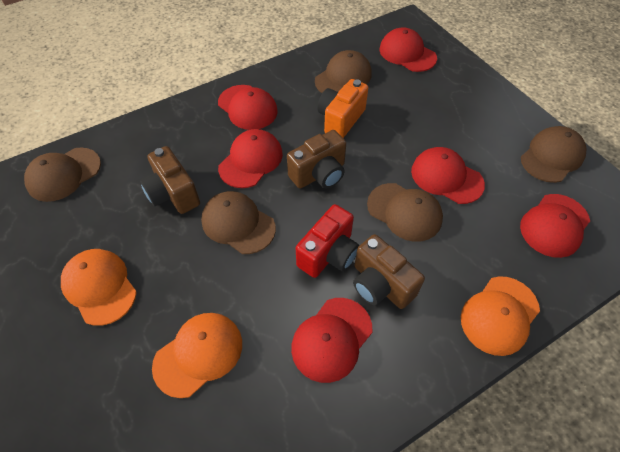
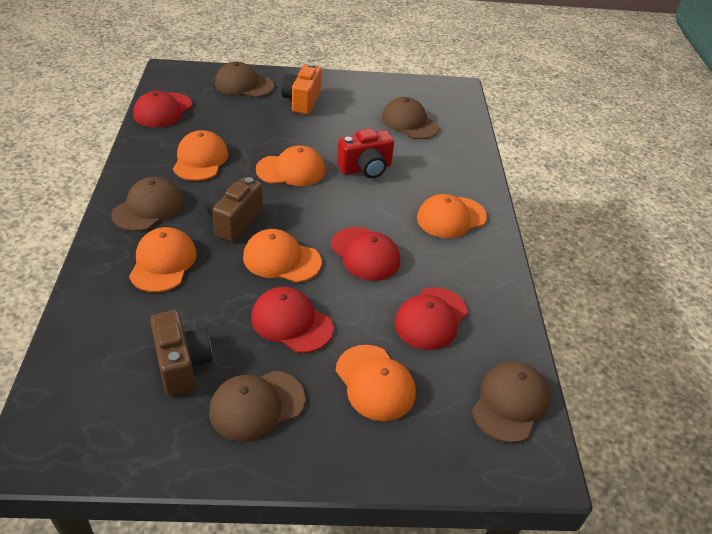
brown camera: 3 -> 2
orange cap: 3 -> 6
red cap: 6 -> 4

